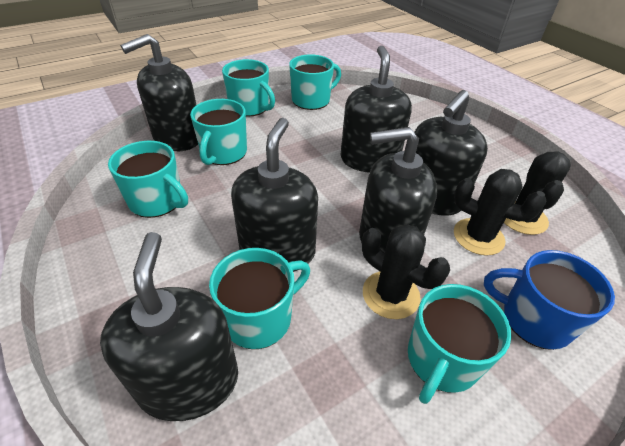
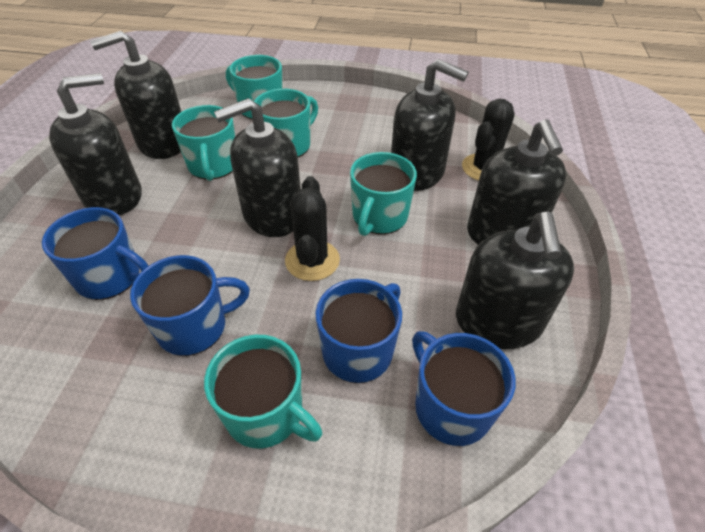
black cactus: 3 -> 2
blue mug: 1 -> 4
turquoise mug: 6 -> 5

